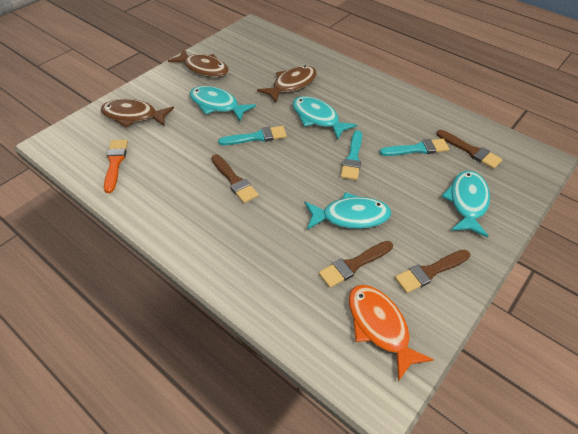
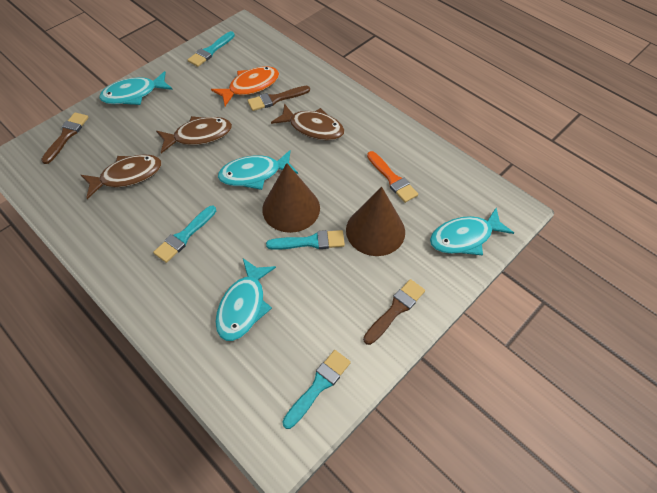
brown brush: 4 -> 3
brown cone: 0 -> 2
turquoise brush: 3 -> 4

